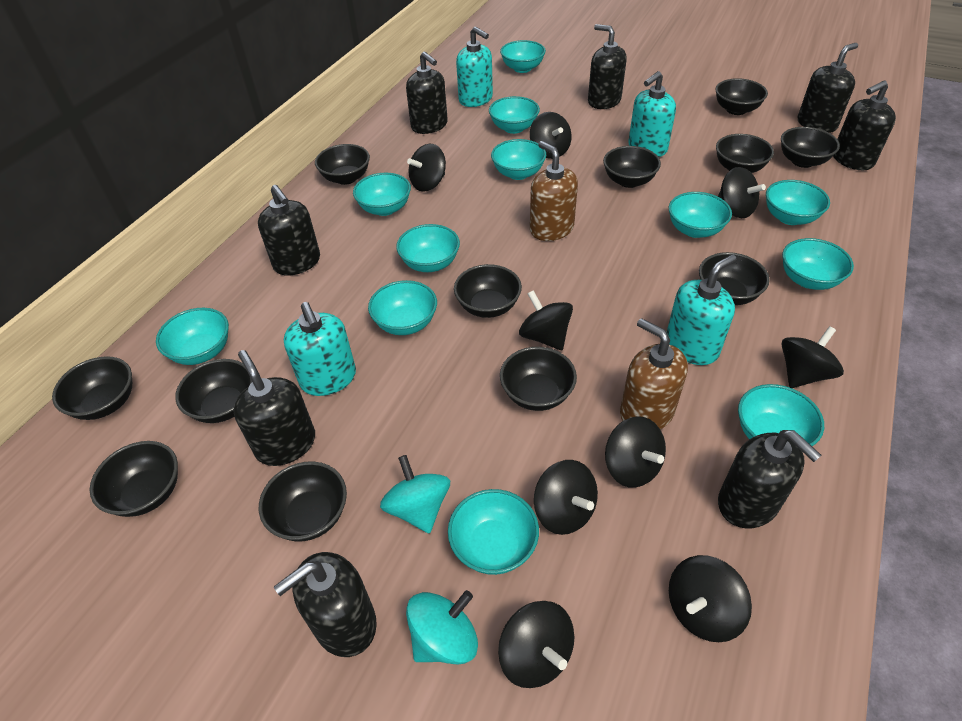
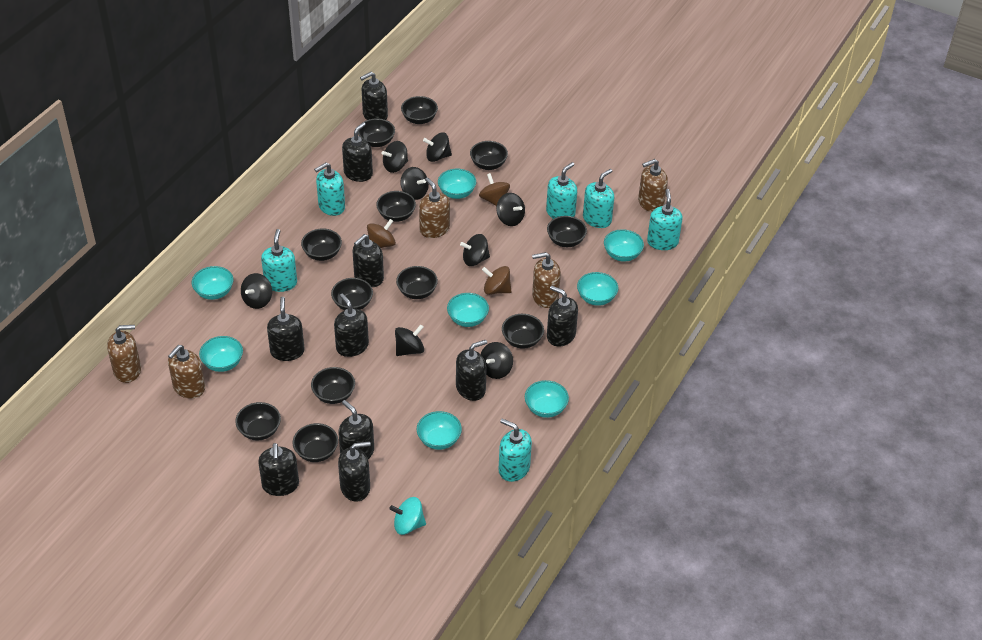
black soap dispenser: 8 -> 10
black spinning top: 9 -> 8
brown soap dispenser: 2 -> 5
brown spinning top: 0 -> 3
turquoise bowl: 12 -> 8
turquoise soap dispenser: 4 -> 6
turquoise spinning top: 2 -> 1

